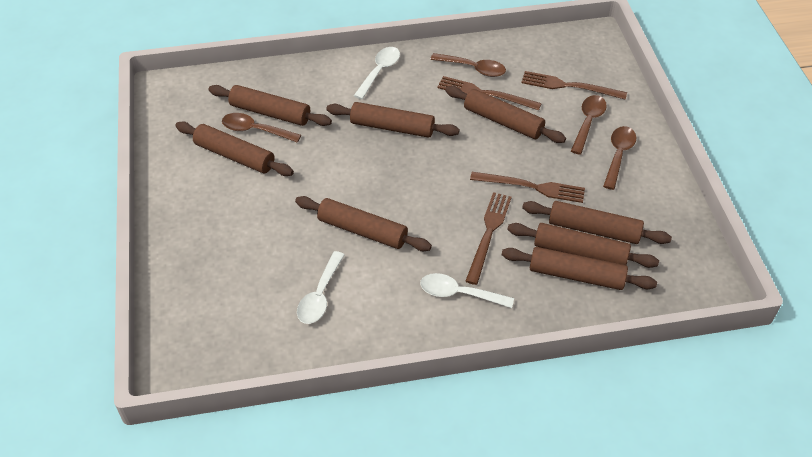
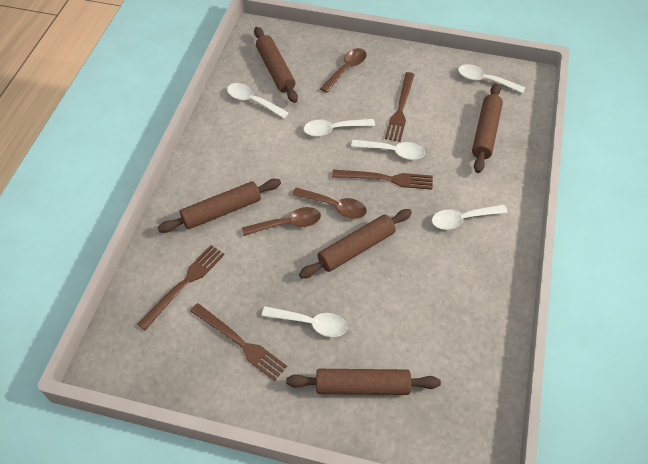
brown rolling pin: 8 -> 5
brown spoon: 4 -> 3
white spoon: 3 -> 6

